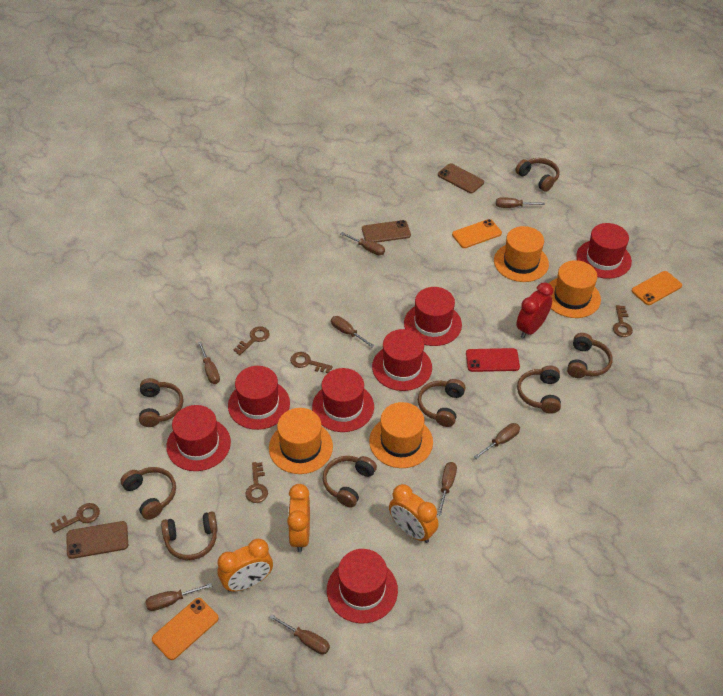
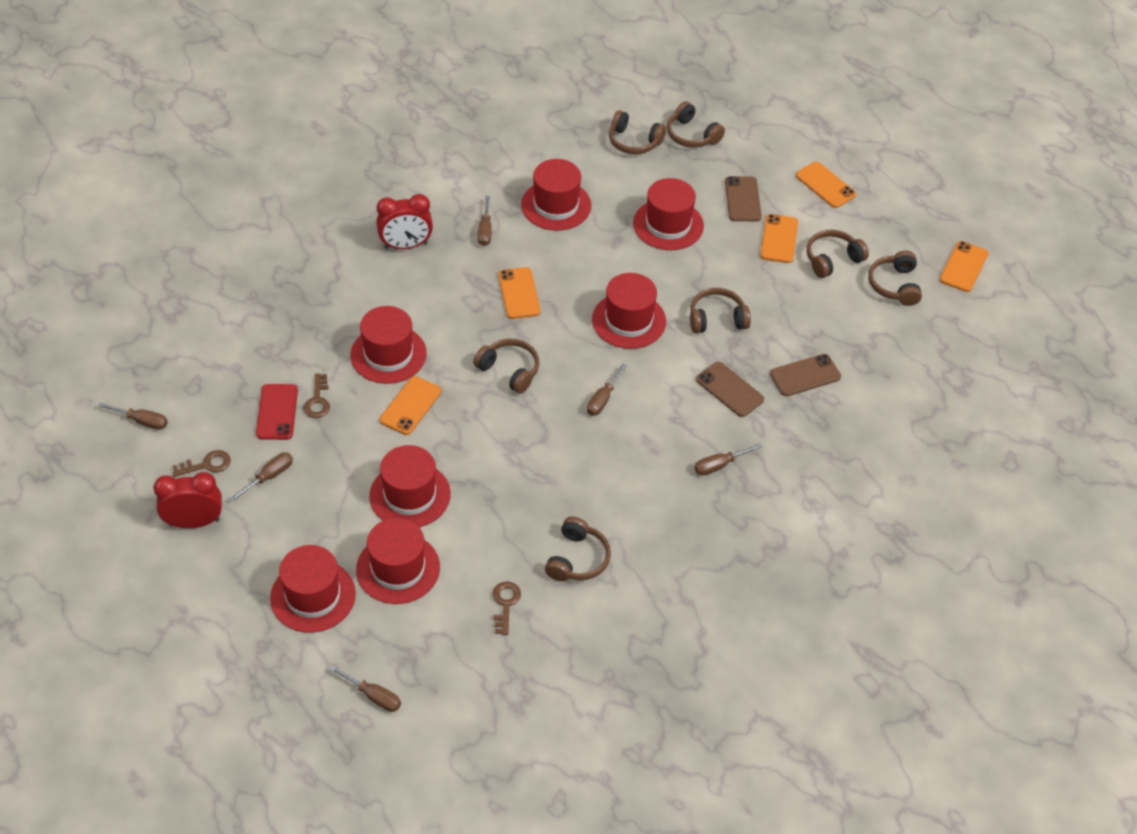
brown headphones: 8 -> 7
brown key: 5 -> 3
brown screwdriver: 8 -> 6
orange clock: 3 -> 0
orange hat: 4 -> 0
orange phone: 3 -> 5
red clock: 1 -> 2

